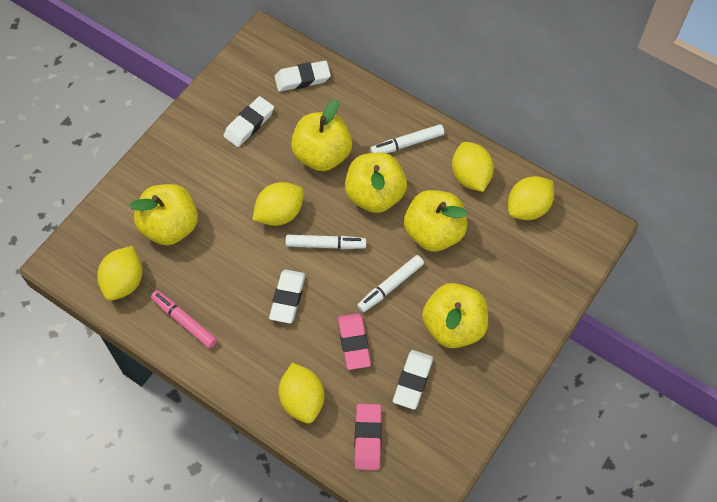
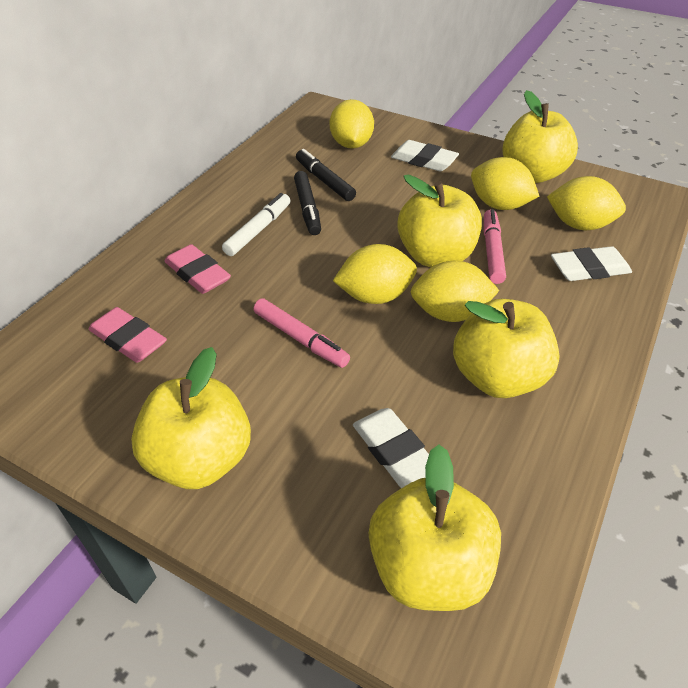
black marker: 0 -> 2
pink marker: 1 -> 2
white eraser: 4 -> 3
white marker: 3 -> 1

